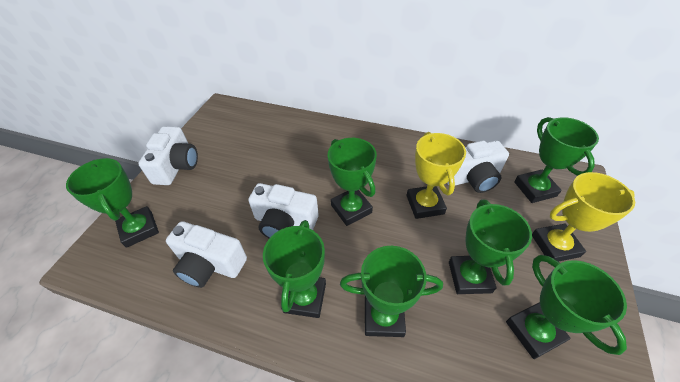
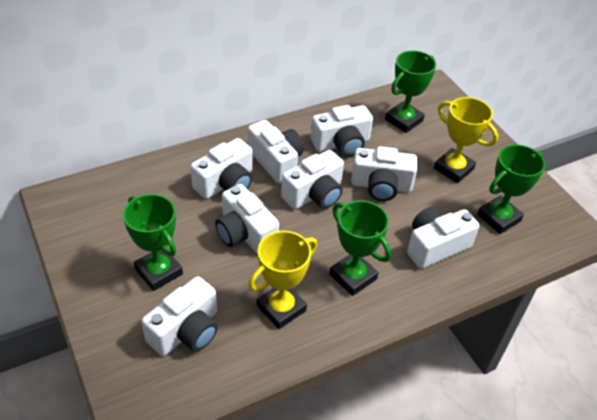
green trophy: 7 -> 4
white camera: 4 -> 8

